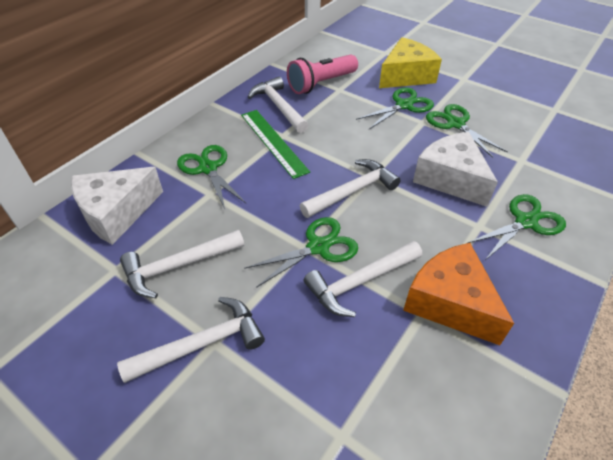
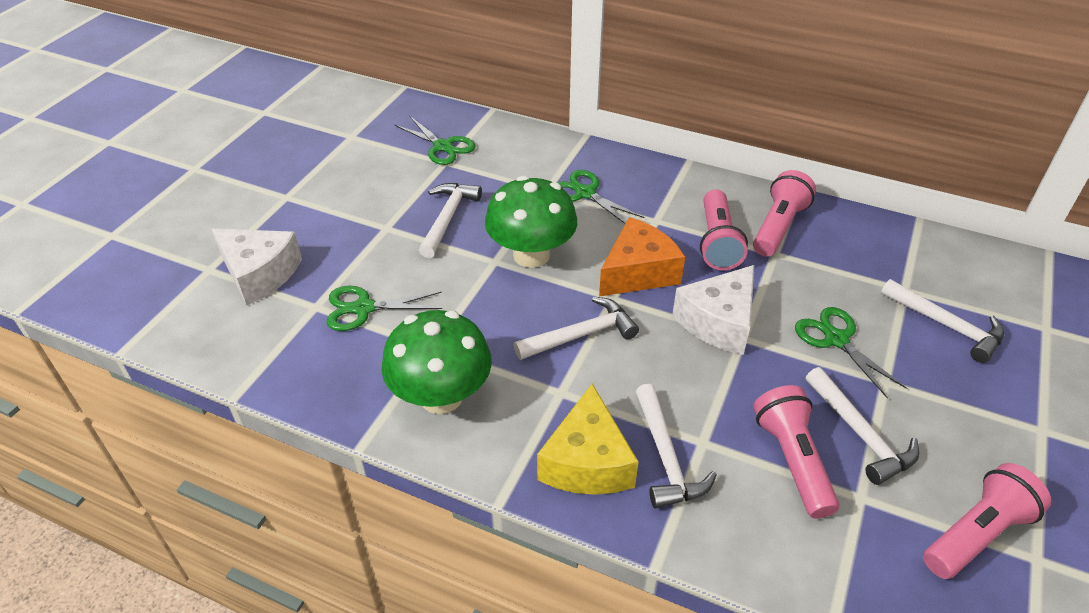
green mushroom: 0 -> 2
green ruler: 1 -> 0
green scissors: 5 -> 4
pink flashlight: 1 -> 4

